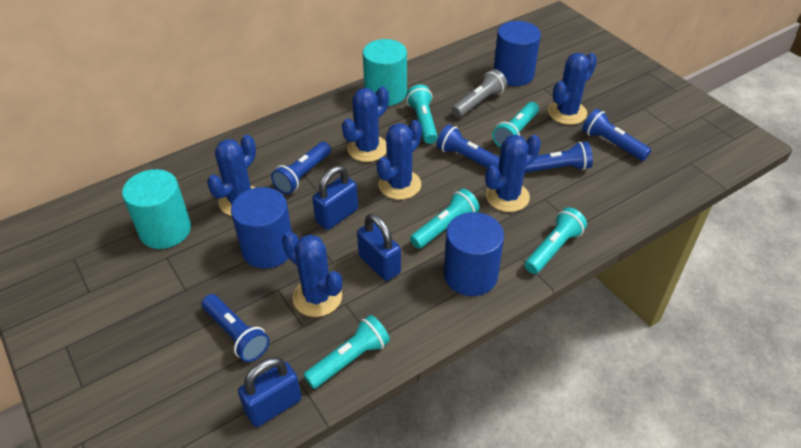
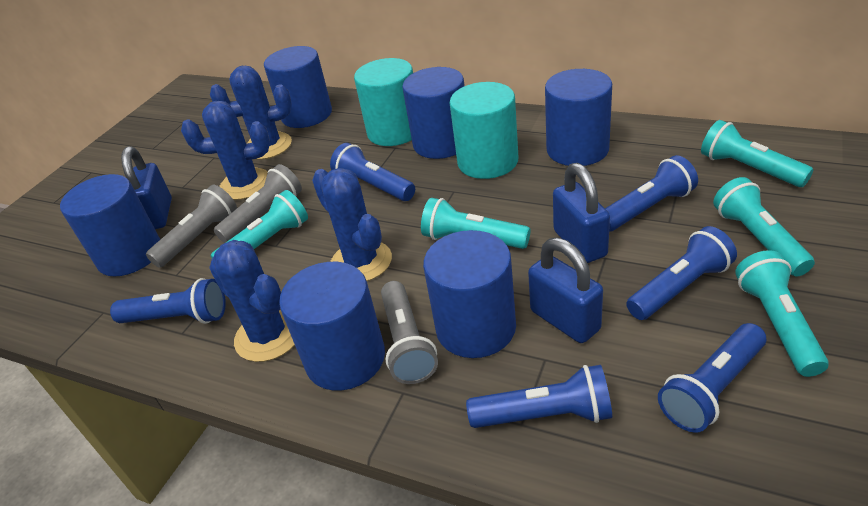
blue cactus: 6 -> 4
blue cylinder: 3 -> 6
blue flashlight: 5 -> 6
grey flashlight: 1 -> 3

